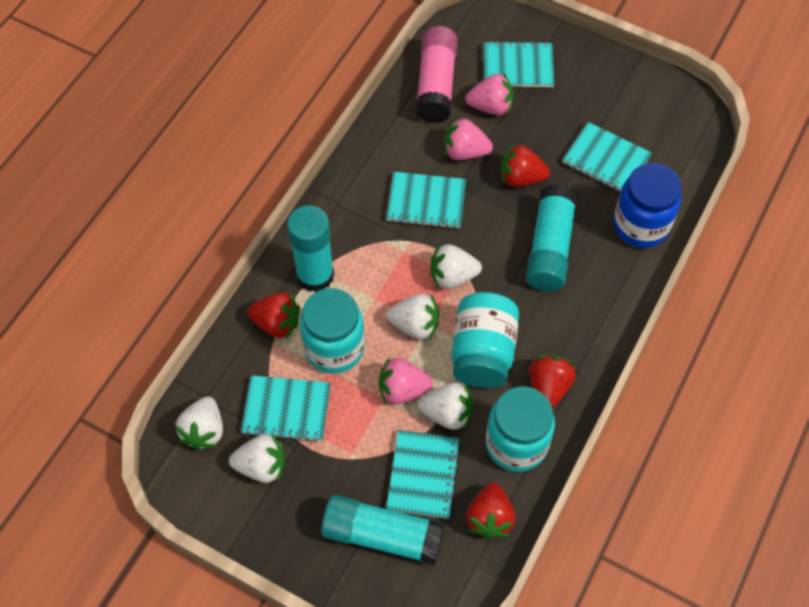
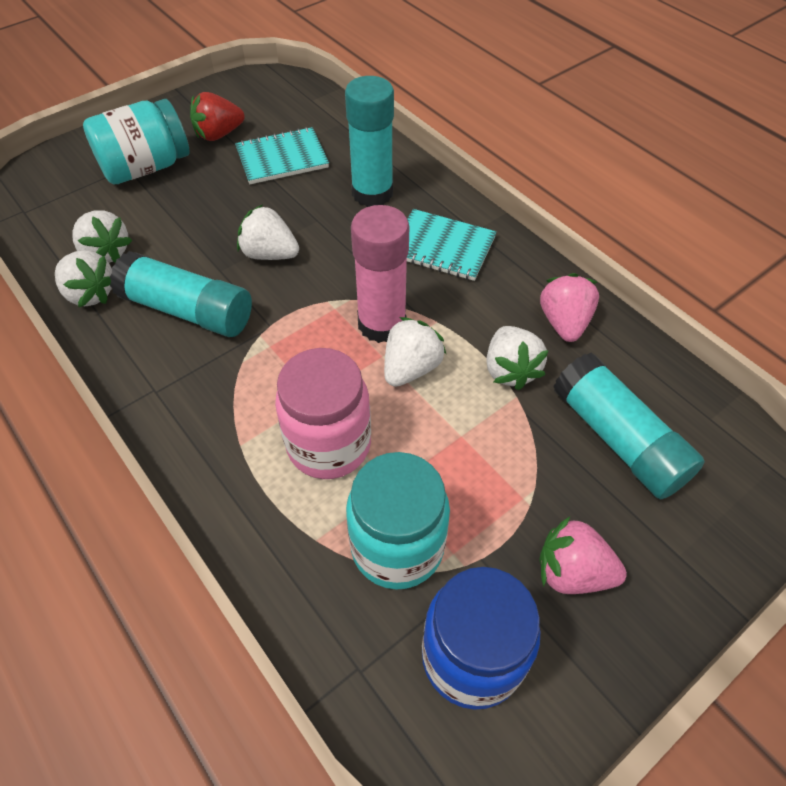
pink jar: 0 -> 1
pink strawberry: 3 -> 2
red strawberry: 4 -> 1
turquoise jar: 3 -> 2
turquoise notebook: 5 -> 2

